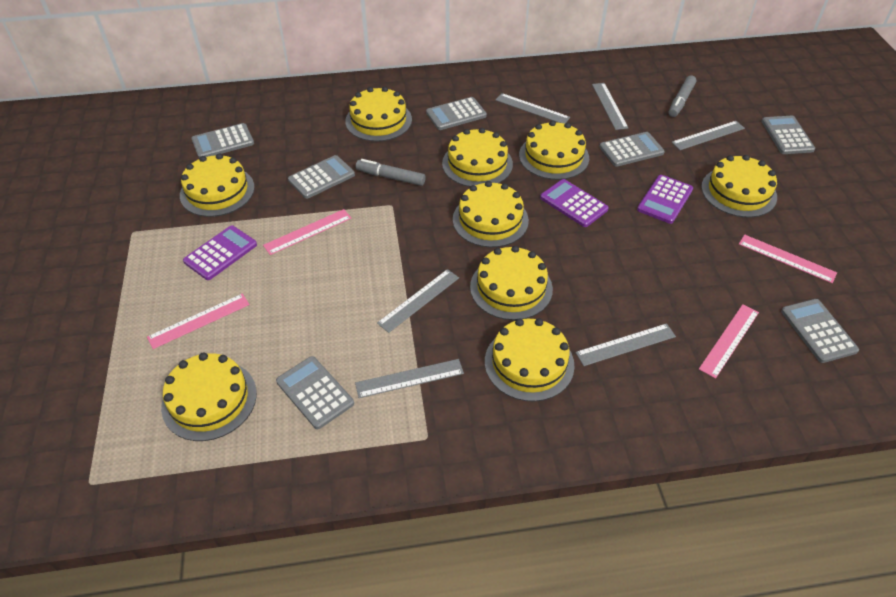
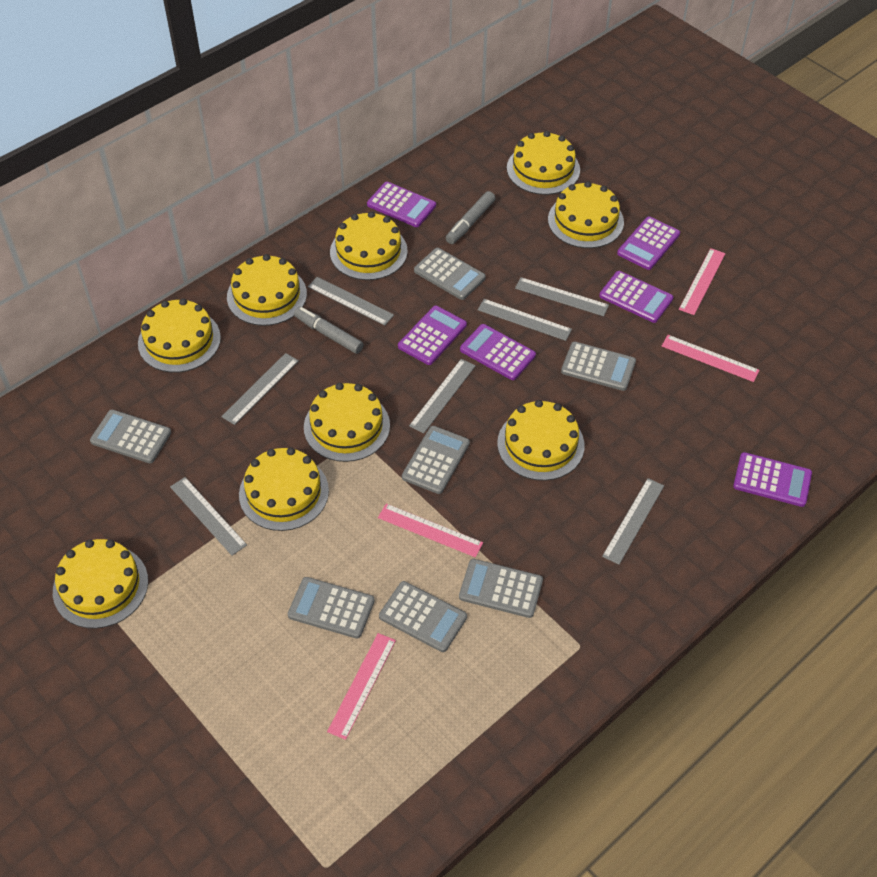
grey ruler: 6 -> 7
purple calculator: 3 -> 6

